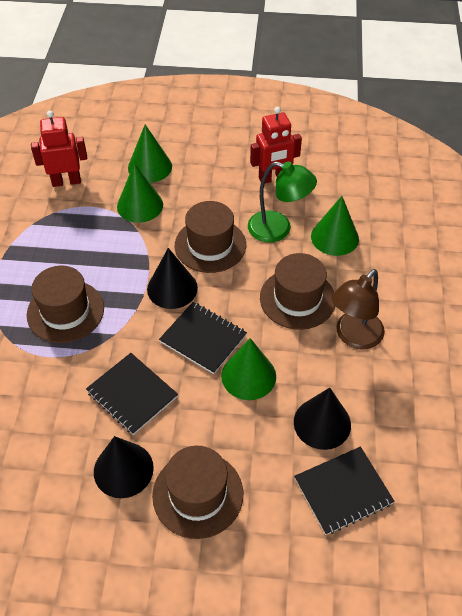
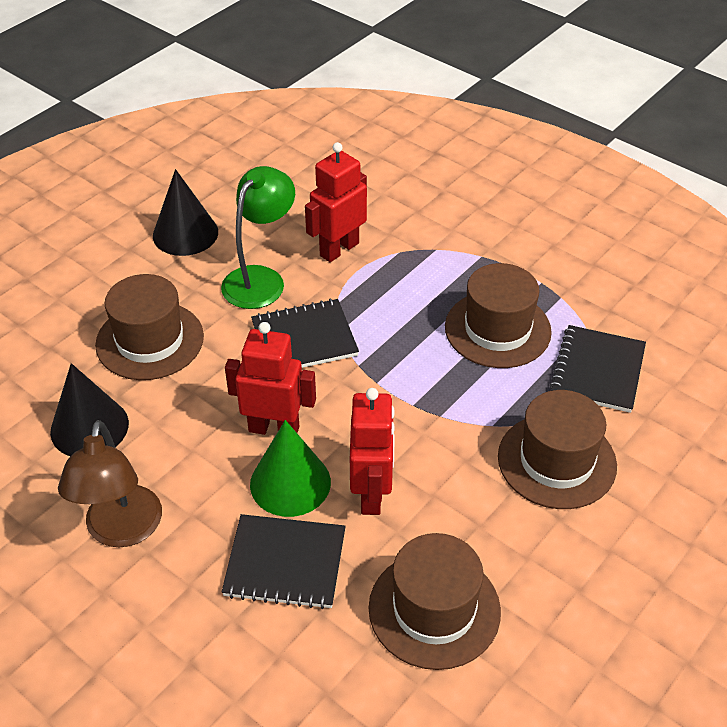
black cone: 3 -> 2
green cone: 4 -> 1
red robot: 2 -> 3

